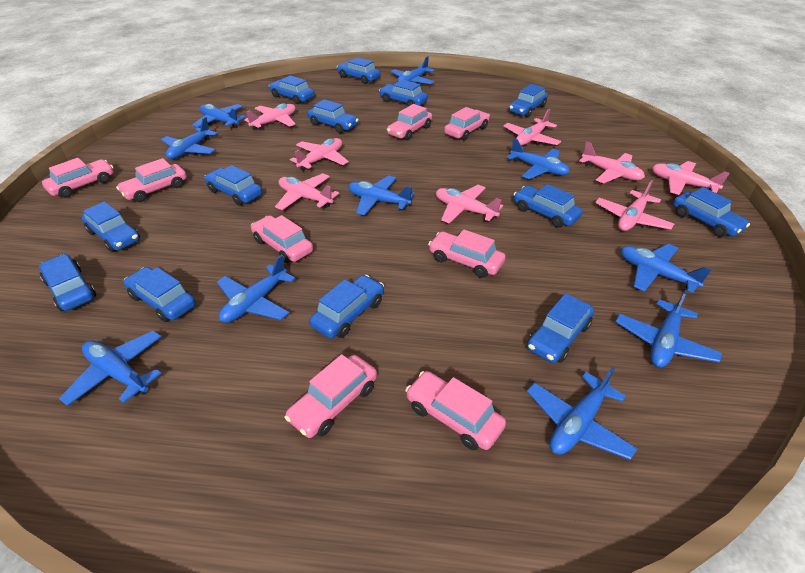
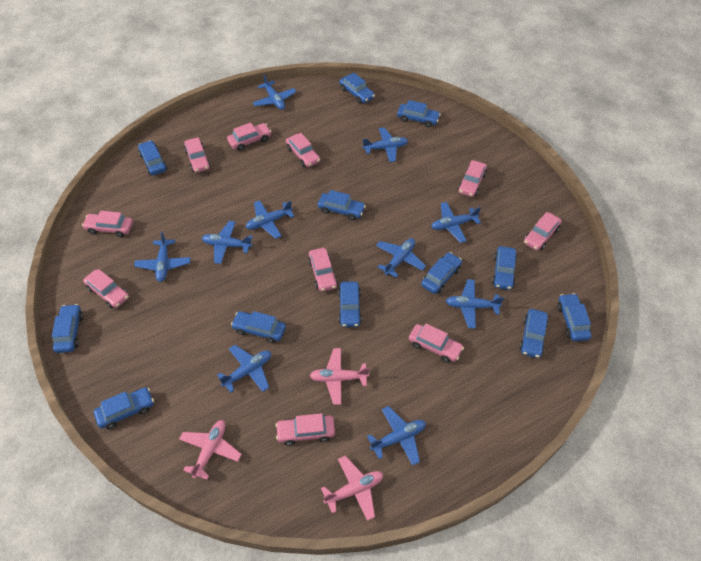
blue car: 13 -> 12
pink car: 8 -> 10
pink plane: 8 -> 3

